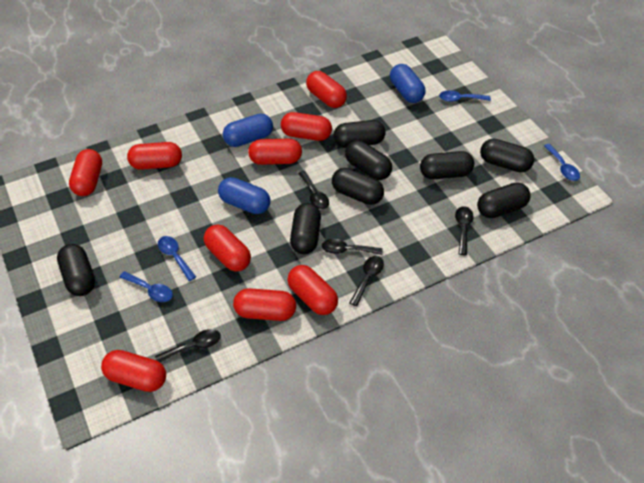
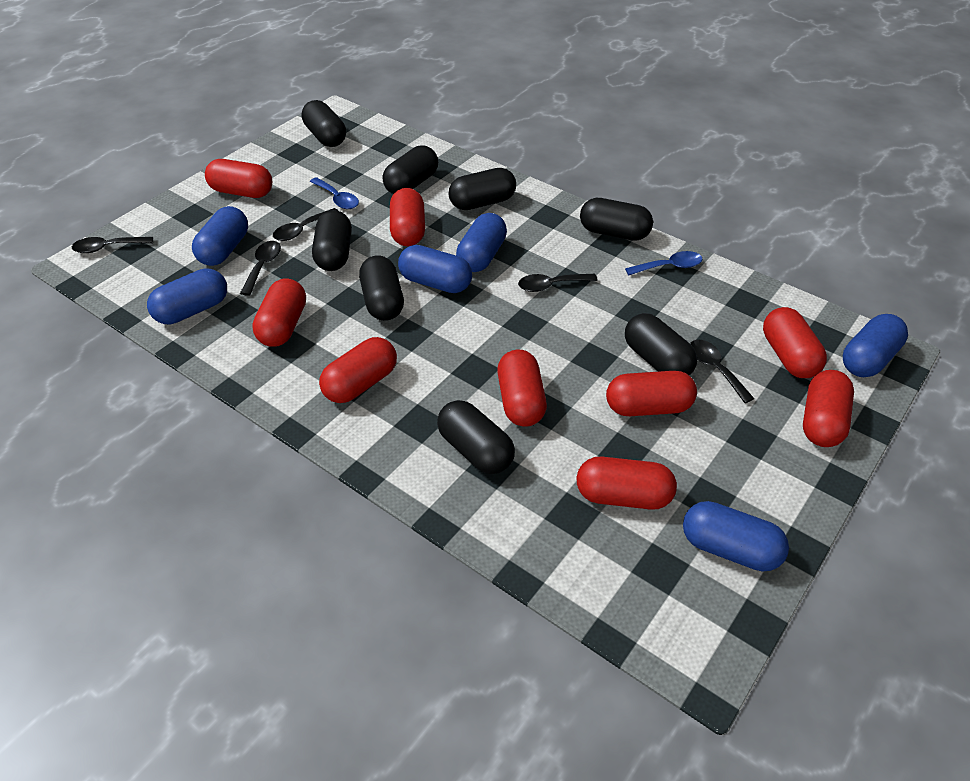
blue capsule: 3 -> 6
blue spoon: 4 -> 2

